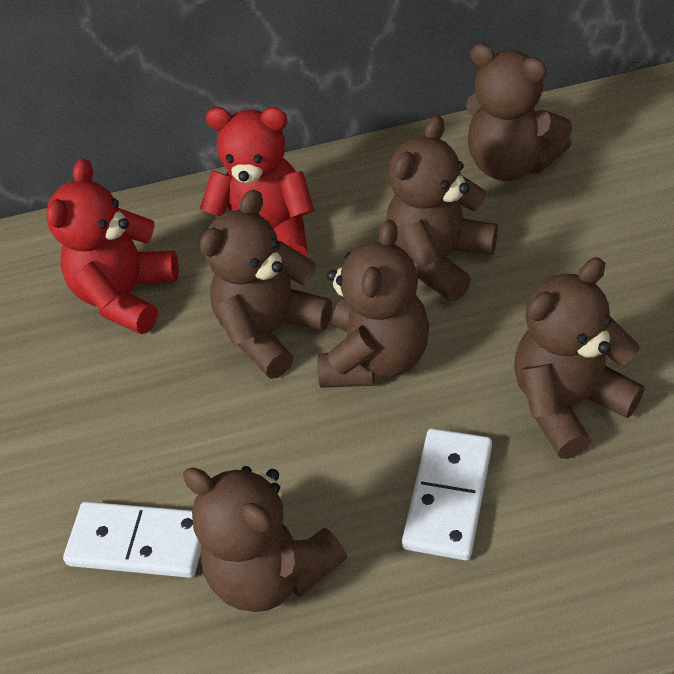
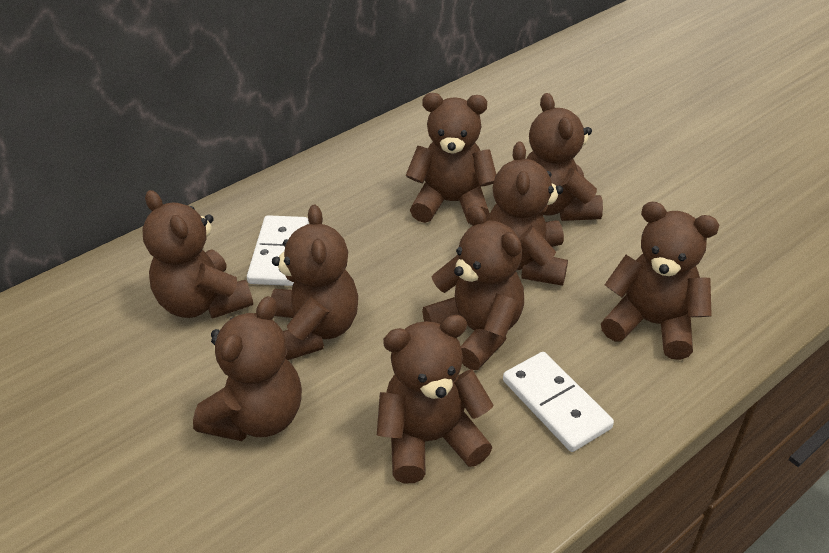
brown teddy bear: 6 -> 9
red teddy bear: 2 -> 0

